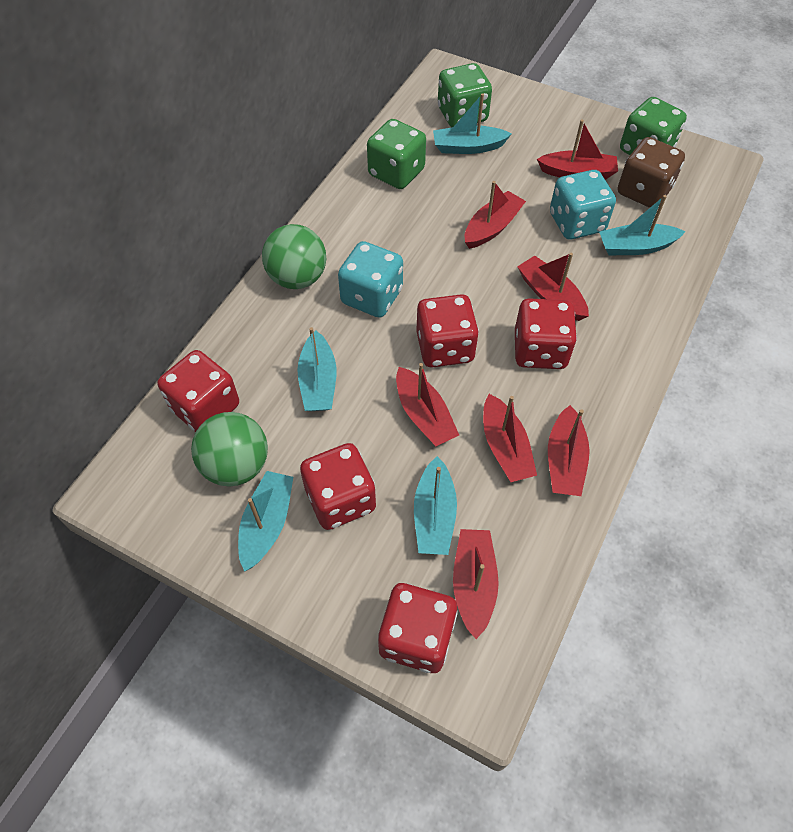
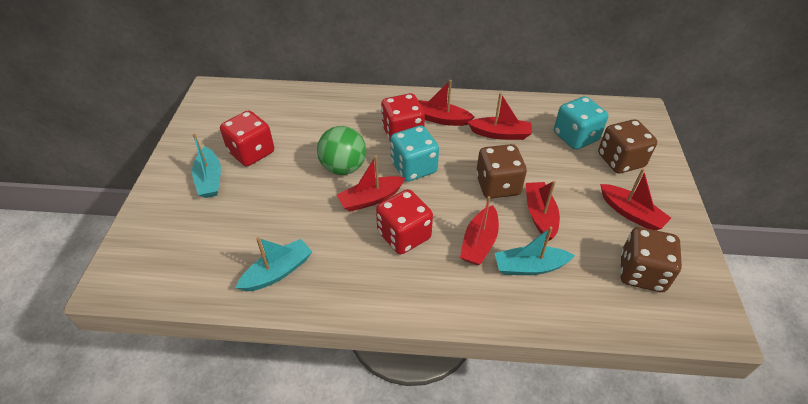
brown dice: 1 -> 3
green ball: 2 -> 1
green dice: 3 -> 0
red boat: 7 -> 6
red dice: 5 -> 3
turquoise boat: 5 -> 3

